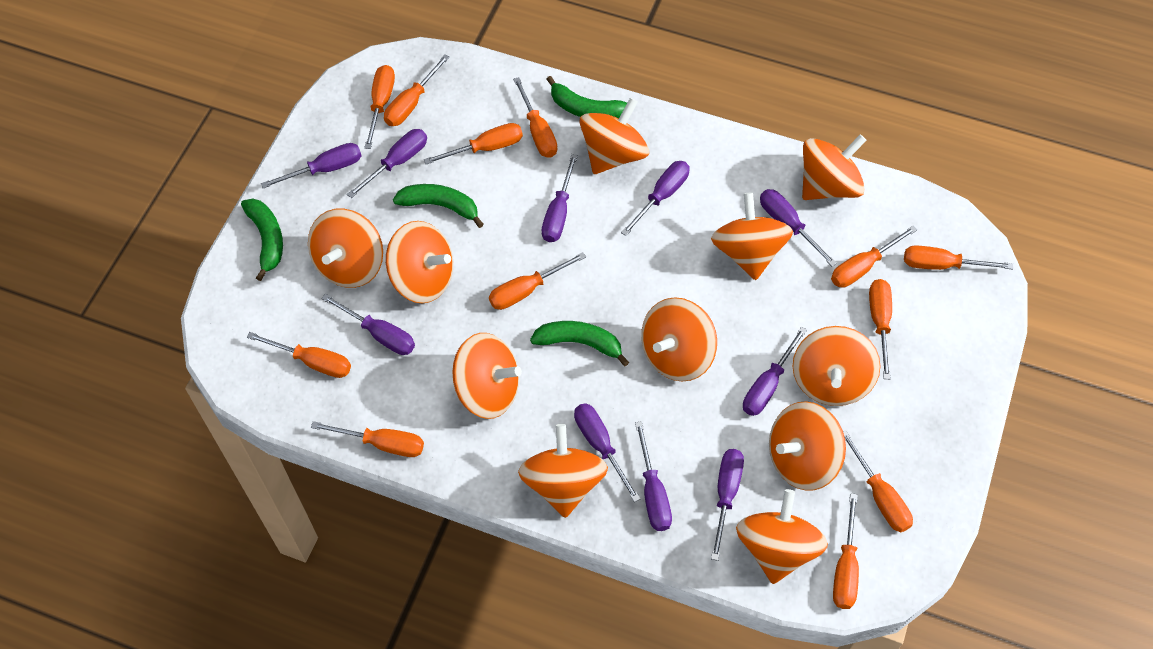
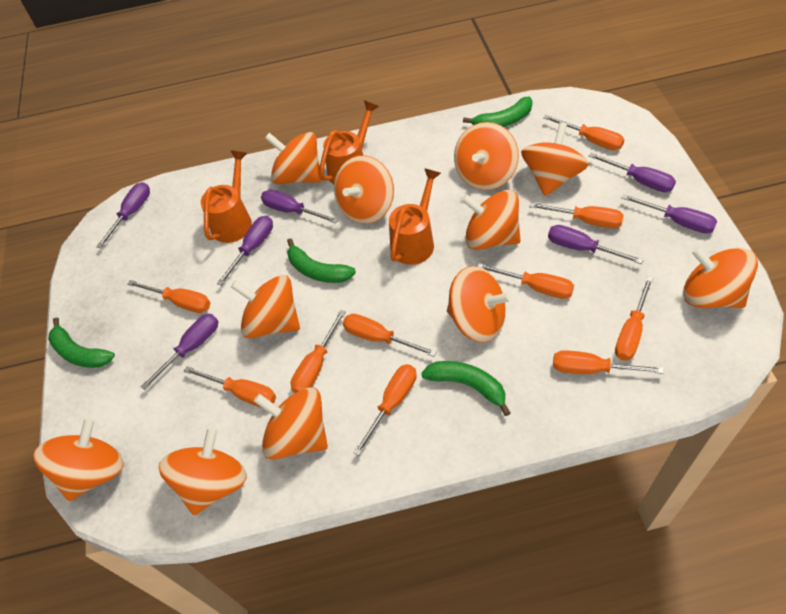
orange screwdriver: 12 -> 10
orange watering can: 0 -> 3
purple screwdriver: 10 -> 7

